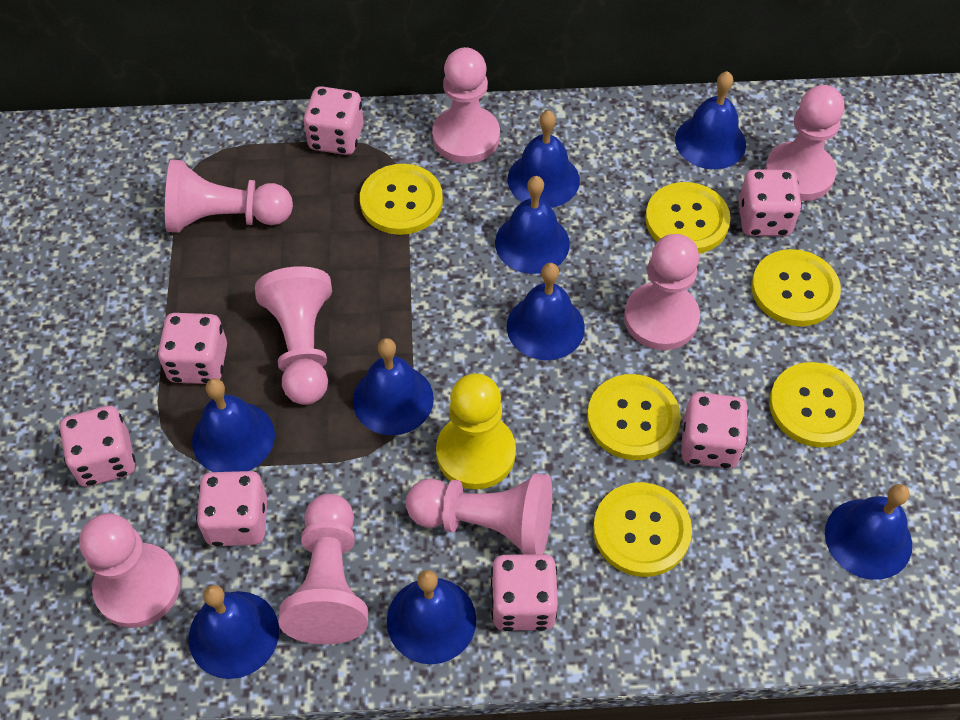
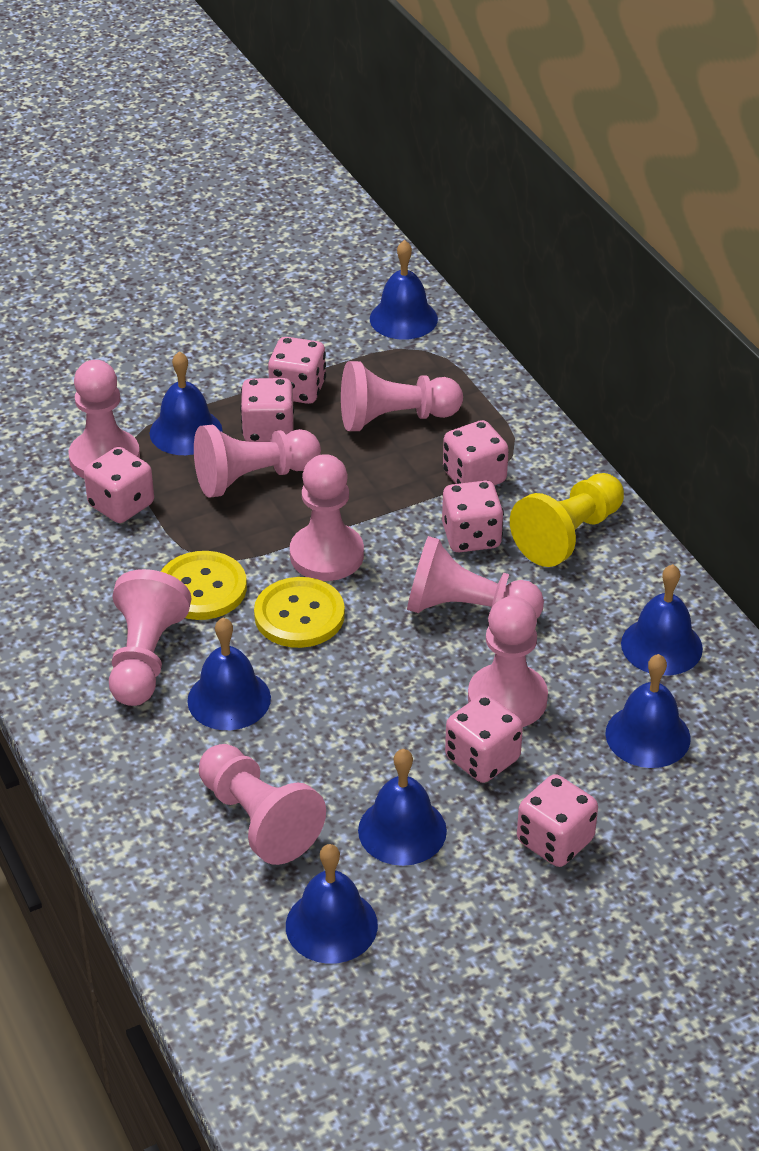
blue bell: 9 -> 7
yellow button: 6 -> 2

